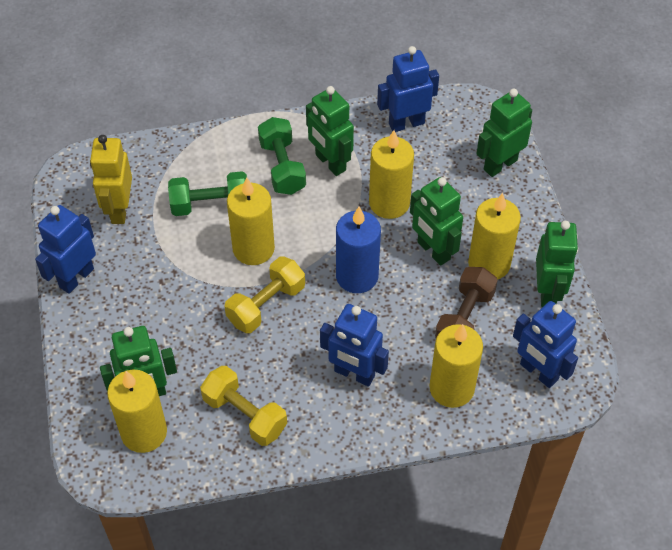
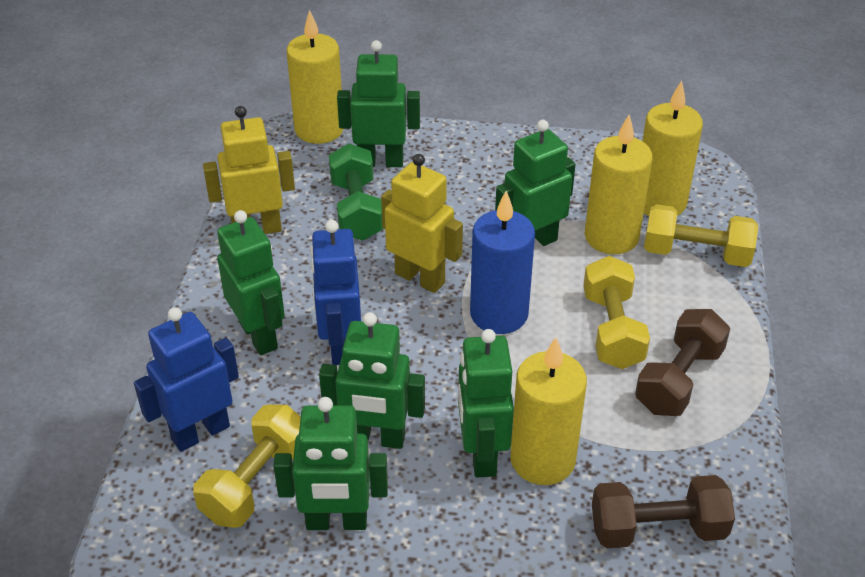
blue robot: 4 -> 2
brown dumbbell: 1 -> 2
green dumbbell: 2 -> 1
green robot: 5 -> 6
yellow candle: 5 -> 4
yellow dumbbell: 2 -> 3
yellow robot: 1 -> 2

